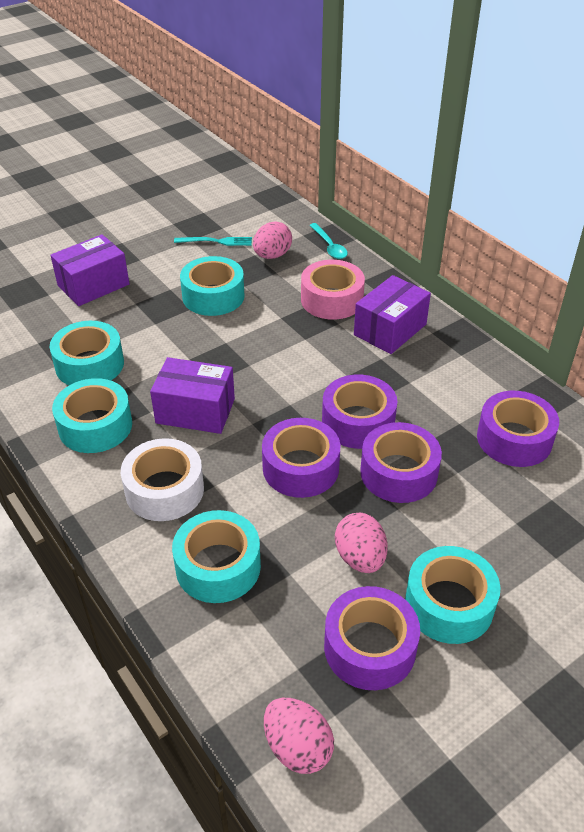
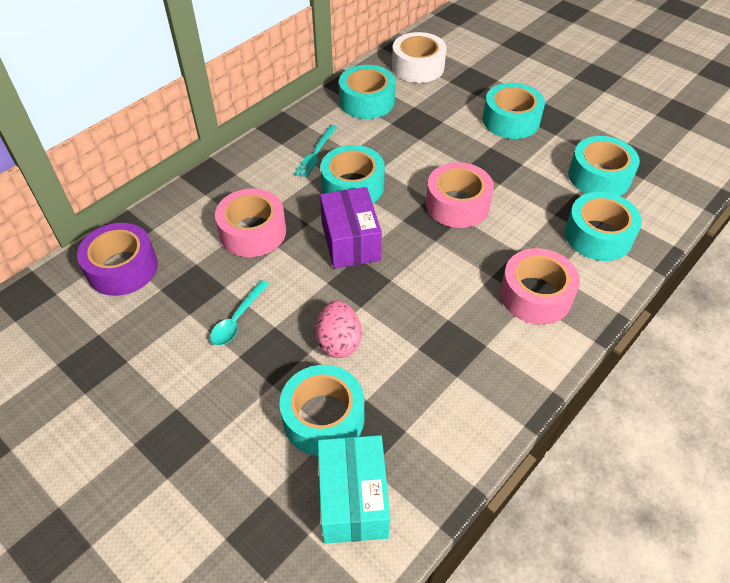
pink egg: 3 -> 1
pink tape: 1 -> 3
purple box: 3 -> 1
purple tape: 5 -> 1
turquoise box: 0 -> 1
turquoise tape: 5 -> 6

